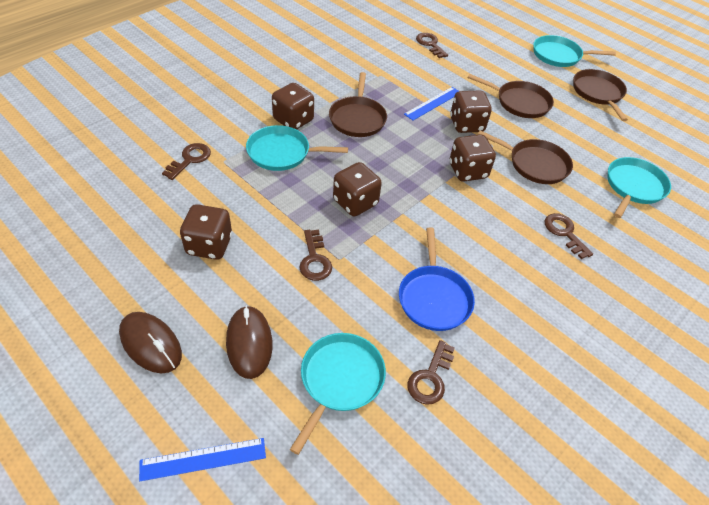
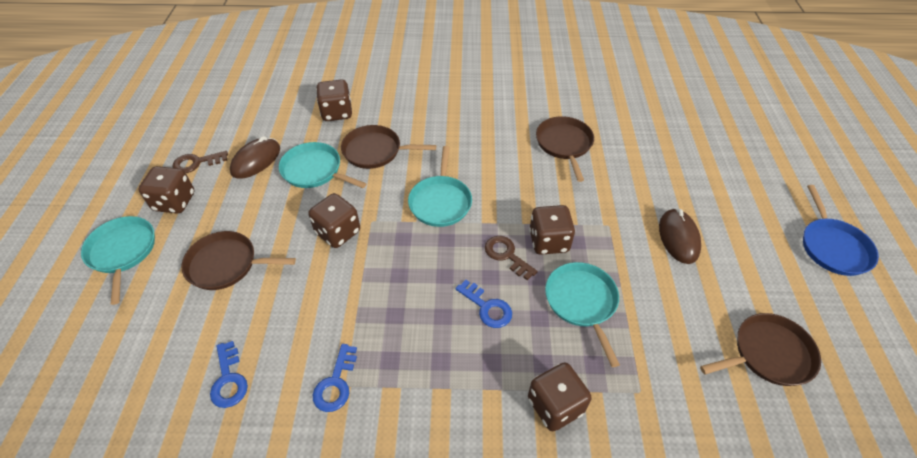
blue key: 0 -> 3
blue ruler: 2 -> 0
brown key: 5 -> 2

